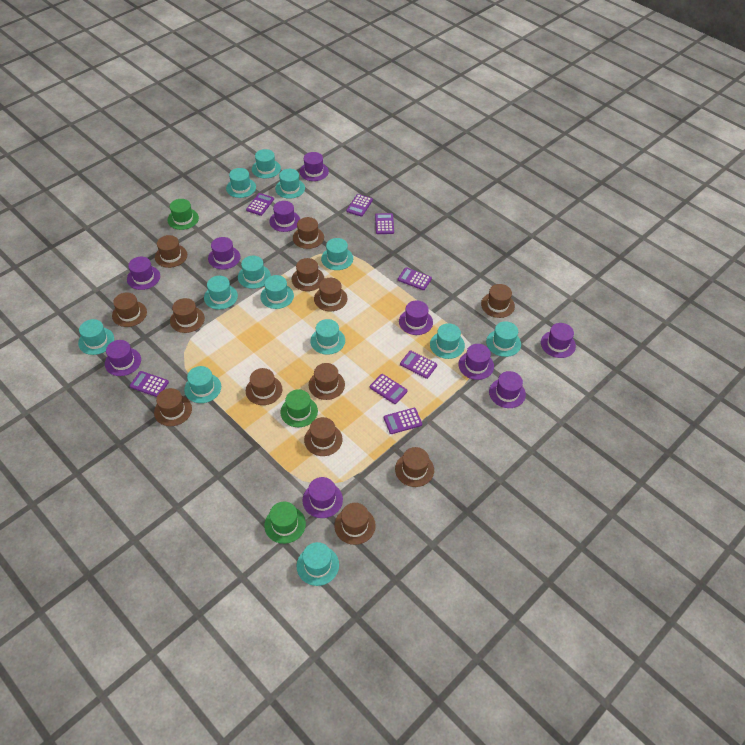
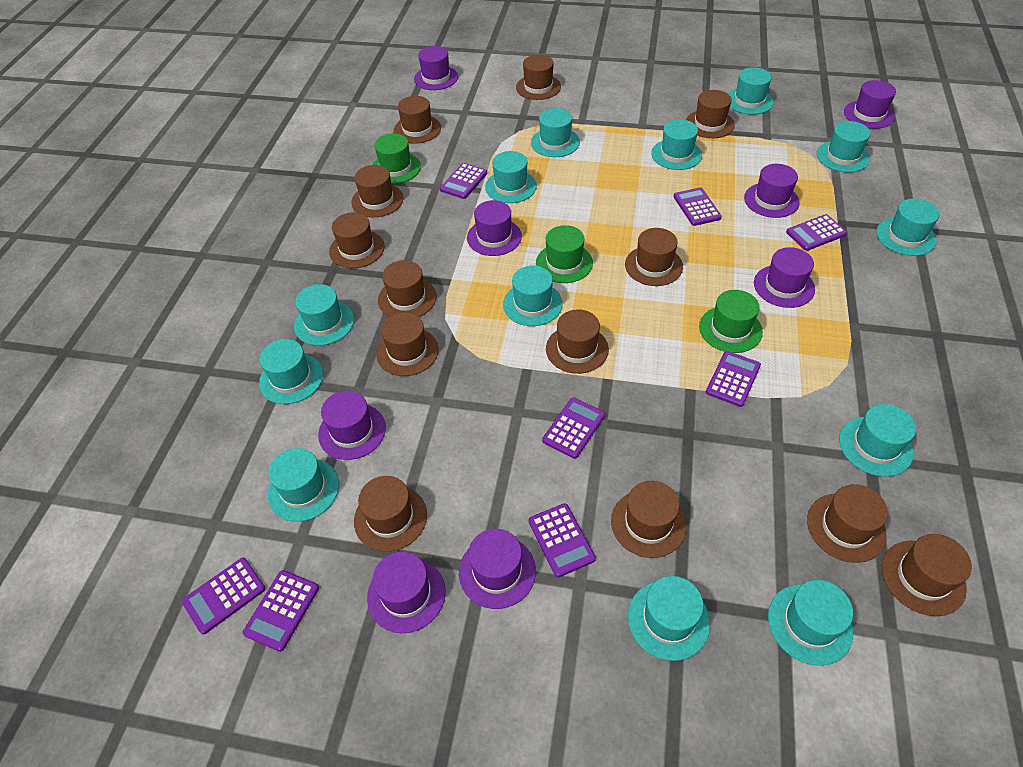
purple hat: 10 -> 8

